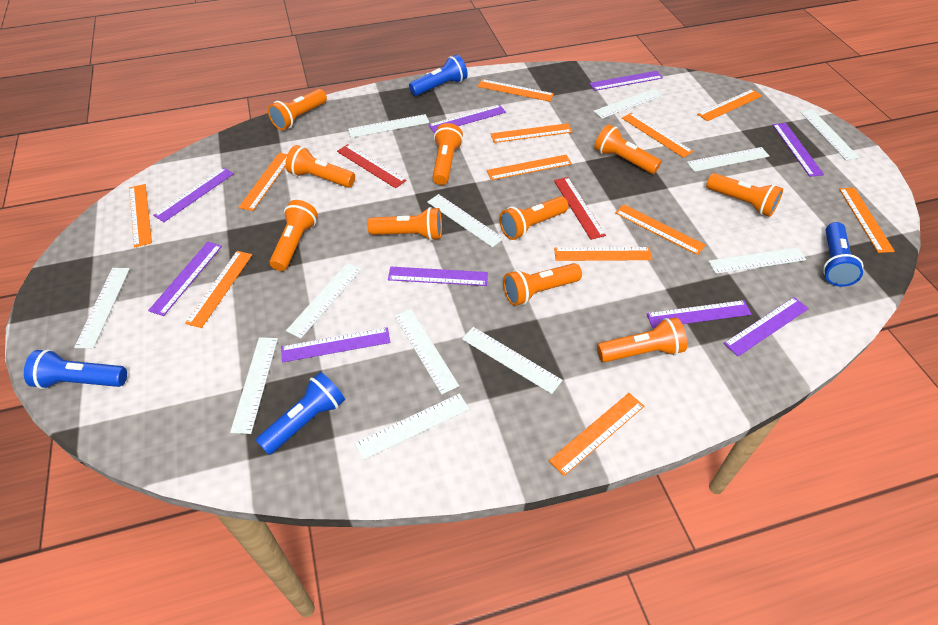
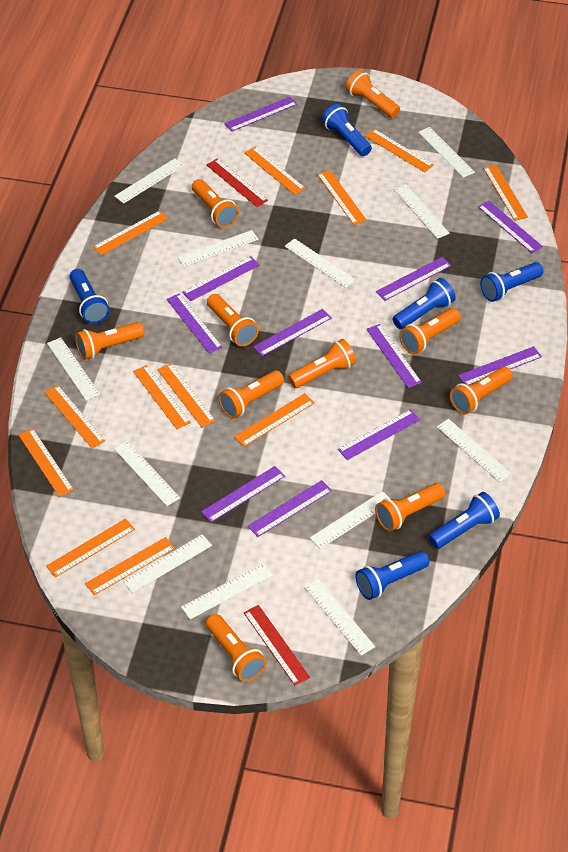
blue flashlight: 4 -> 6
purple ruler: 9 -> 11

